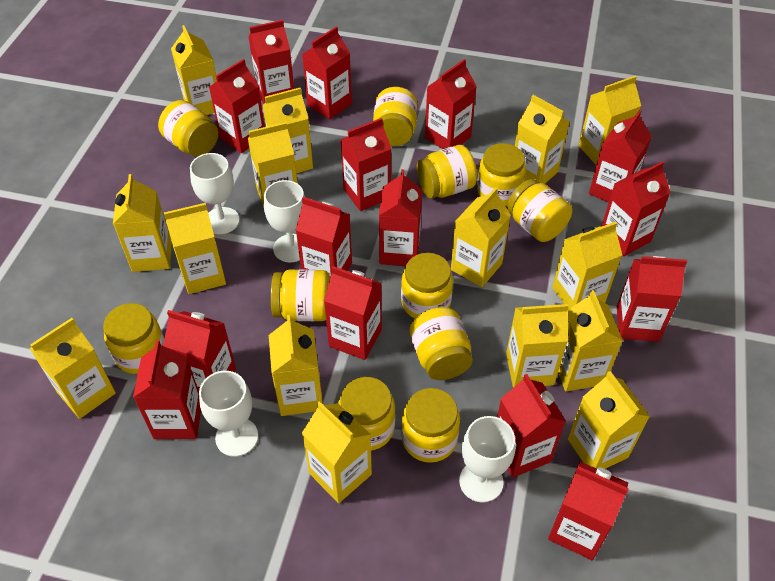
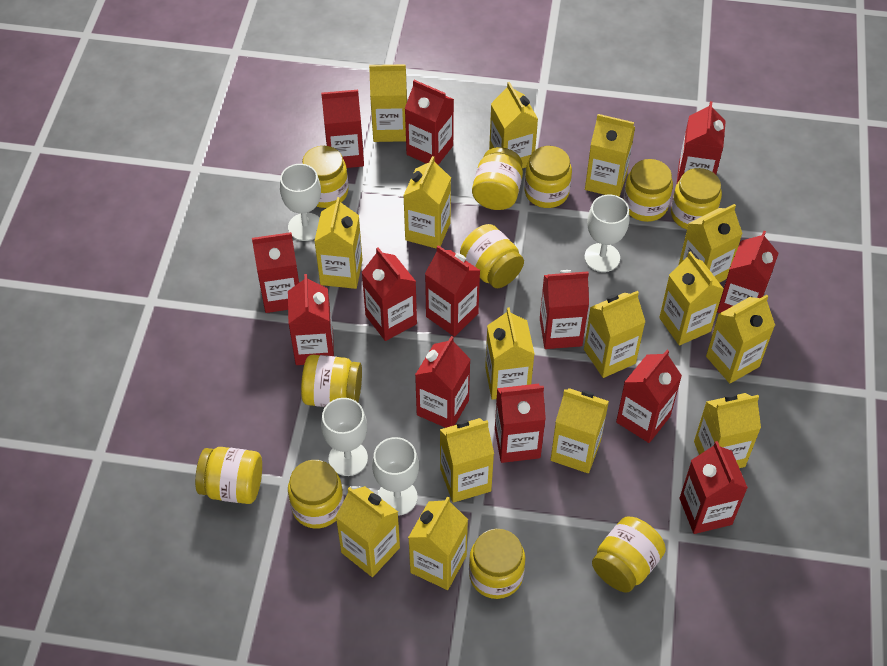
red carton: 15 -> 13

